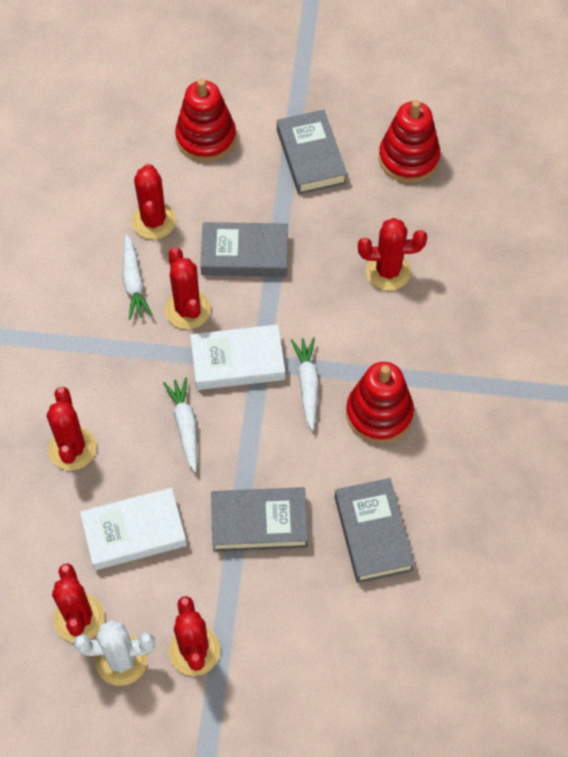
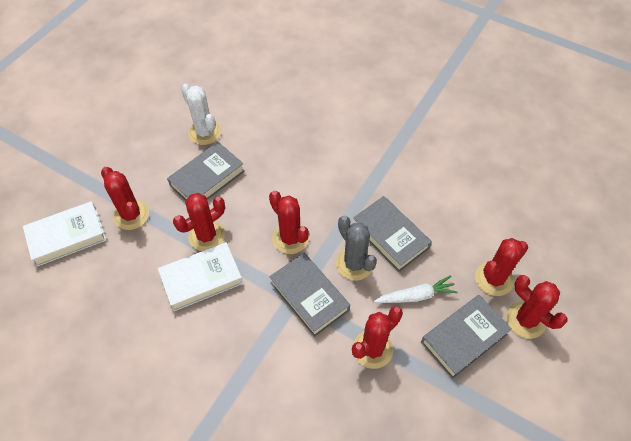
grey cactus: 0 -> 1
red stacking toy: 3 -> 0
white carrot: 3 -> 1

